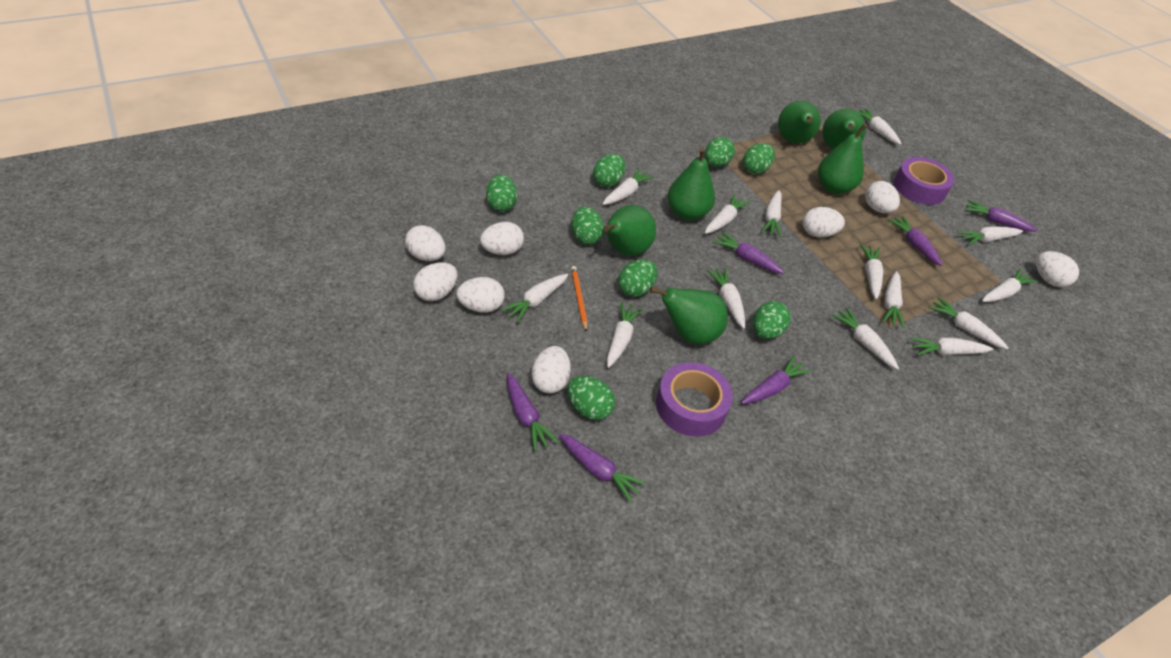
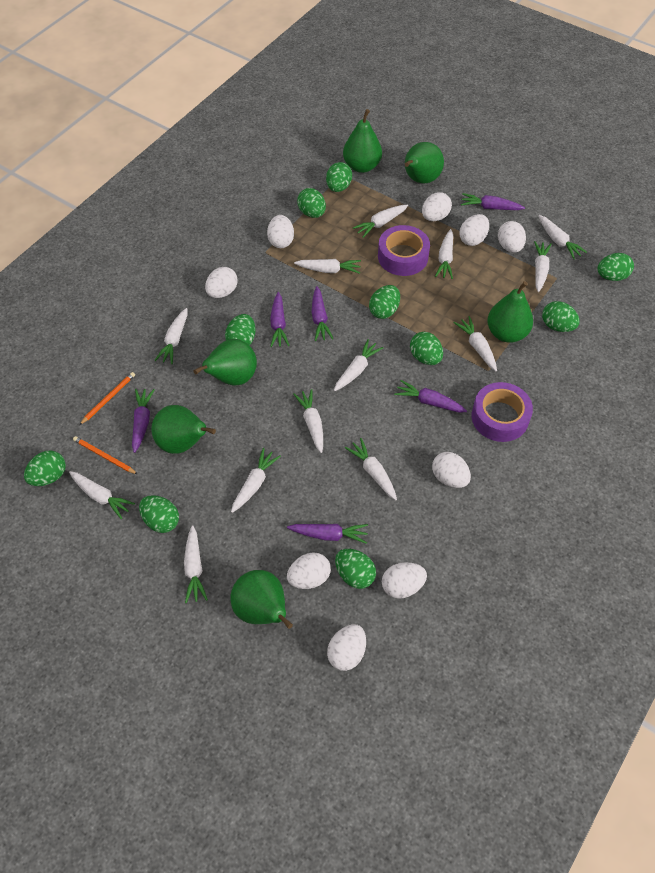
green egg: 8 -> 10
orange pencil: 1 -> 2
white carrot: 14 -> 13
white egg: 8 -> 9

